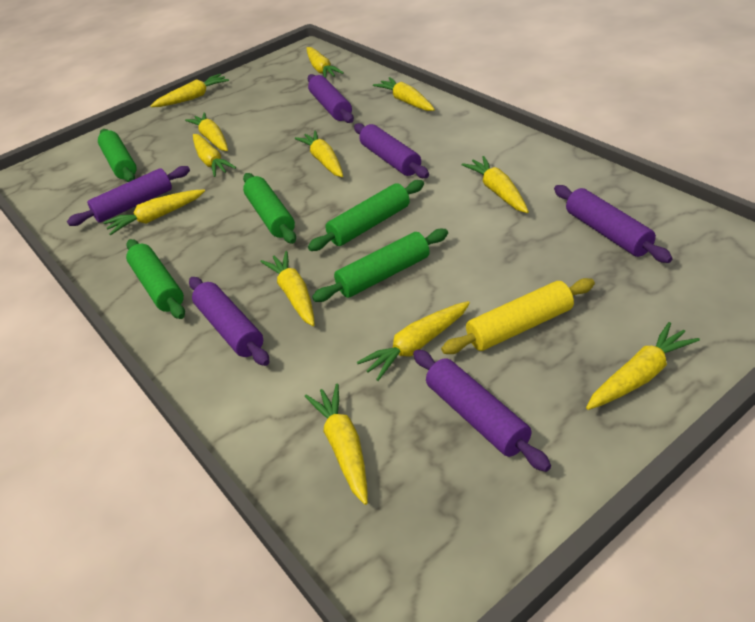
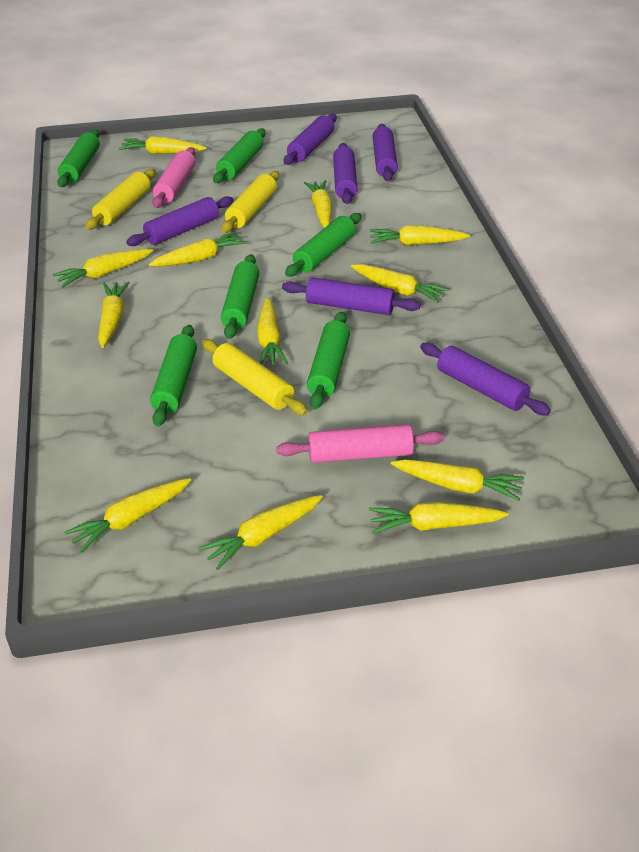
green rolling pin: 5 -> 6
pink rolling pin: 0 -> 2
yellow rolling pin: 1 -> 3

